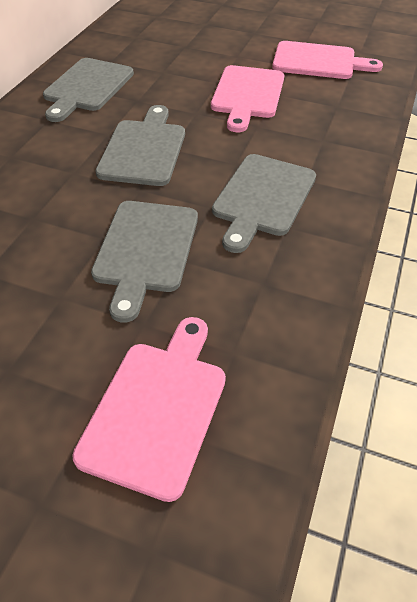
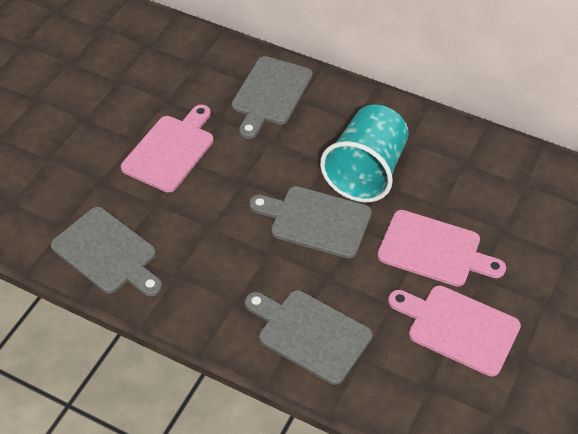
turquoise cup: 0 -> 1

